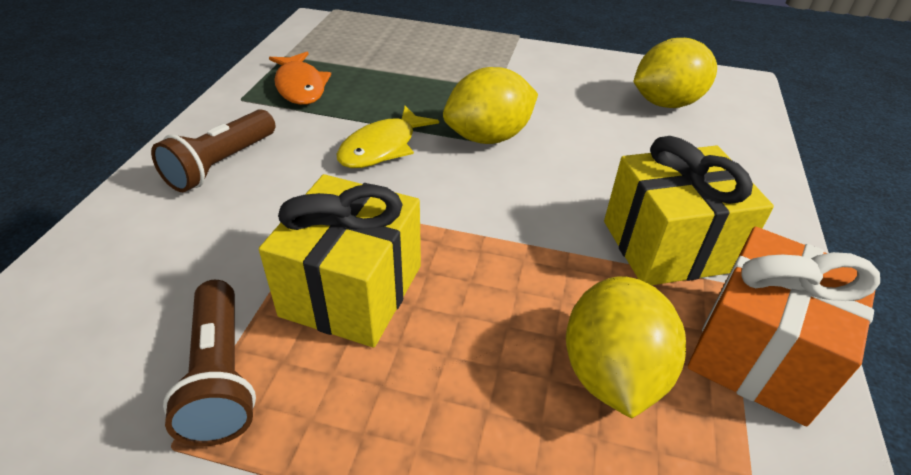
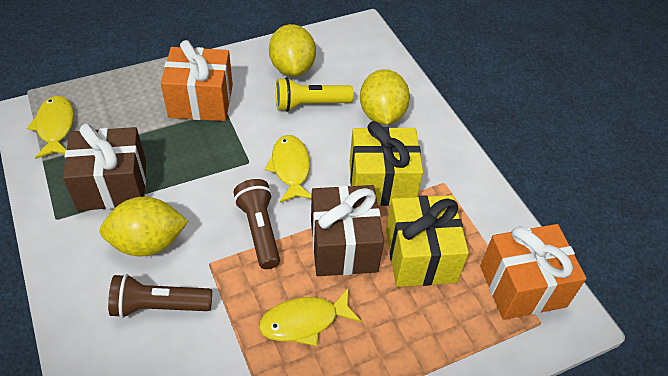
brown gift: 0 -> 2
orange fish: 1 -> 0
orange gift: 1 -> 2
yellow fish: 1 -> 3
yellow flashlight: 0 -> 1

